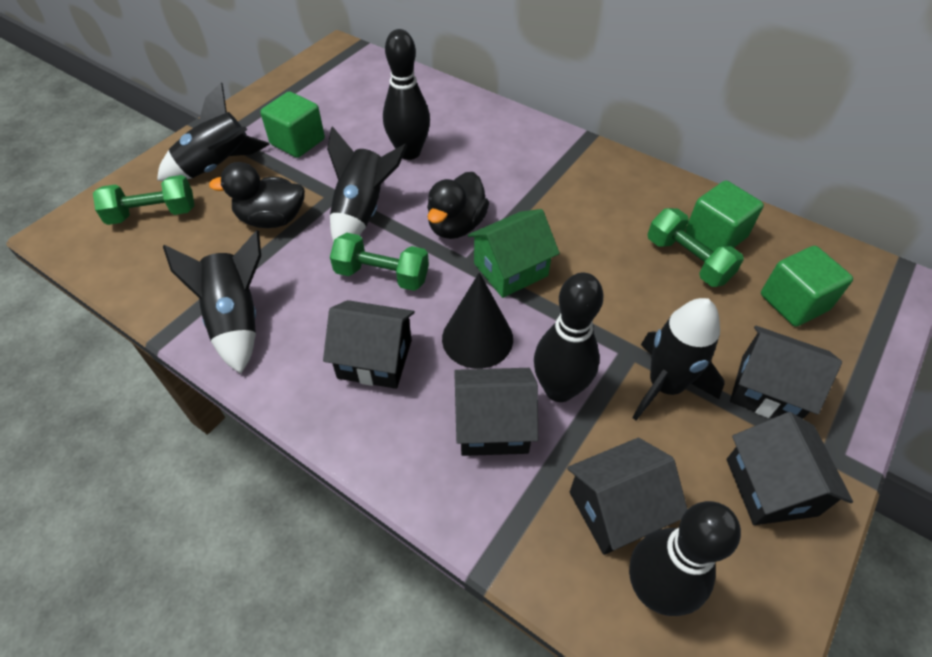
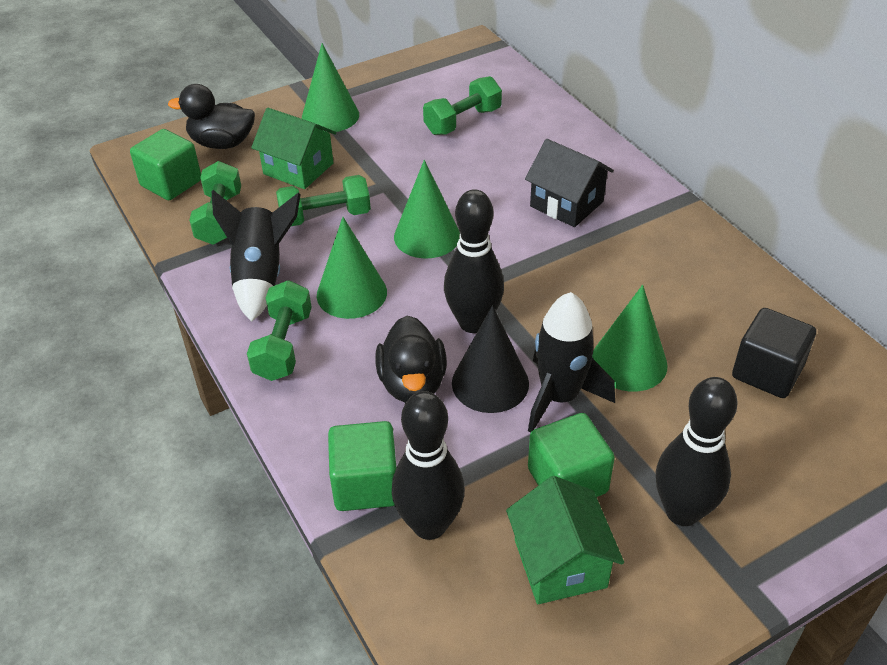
black cube: 0 -> 1
black house: 5 -> 1
black rocket: 4 -> 2
green cone: 0 -> 4
green dumbbell: 3 -> 4
green house: 1 -> 2

